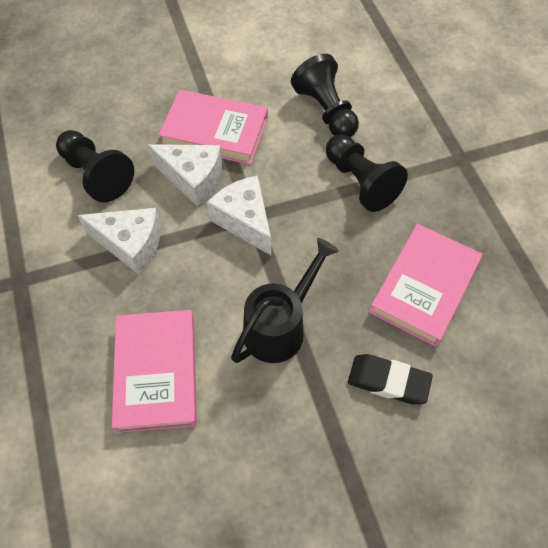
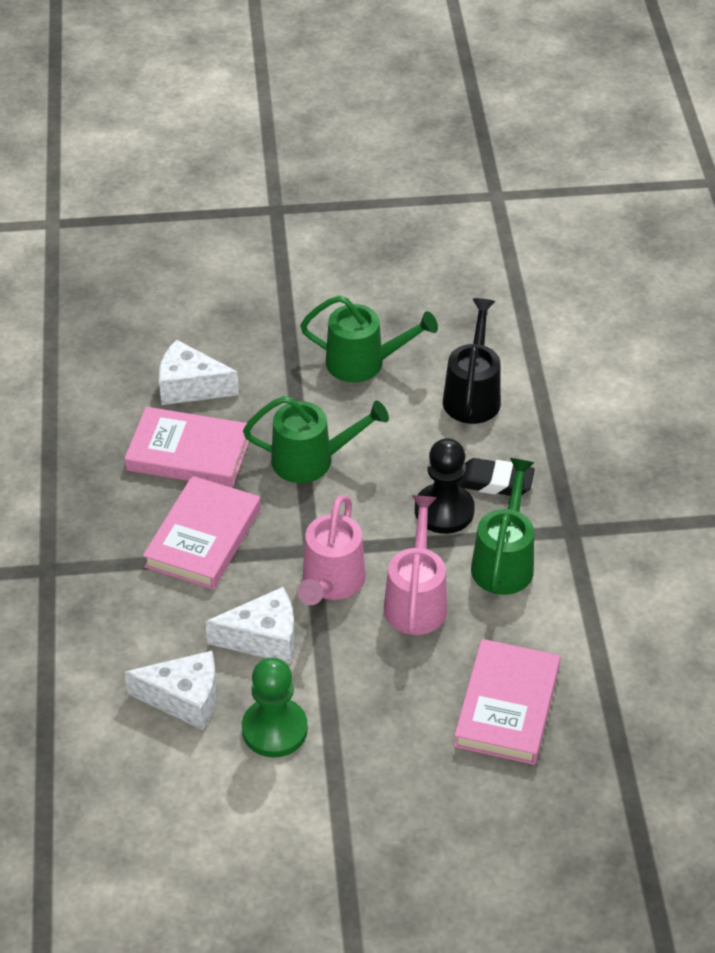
black pawn: 3 -> 1
green pawn: 0 -> 1
green watering can: 0 -> 3
pink watering can: 0 -> 2

